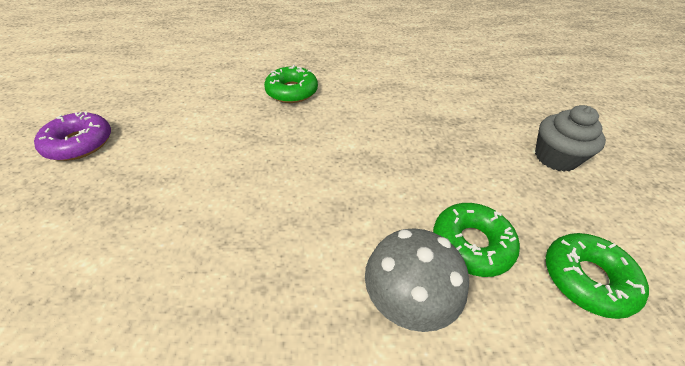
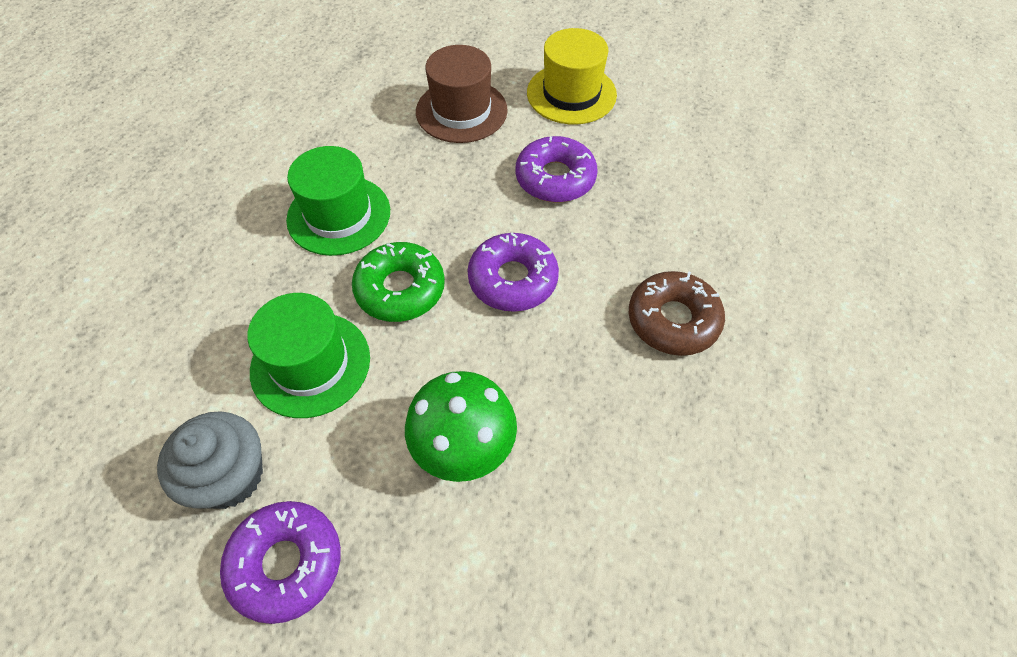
brown donut: 0 -> 1
brown hat: 0 -> 1
green donut: 3 -> 1
green hat: 0 -> 2
green mushroom: 0 -> 1
grey mushroom: 1 -> 0
purple donut: 1 -> 3
yellow hat: 0 -> 1

